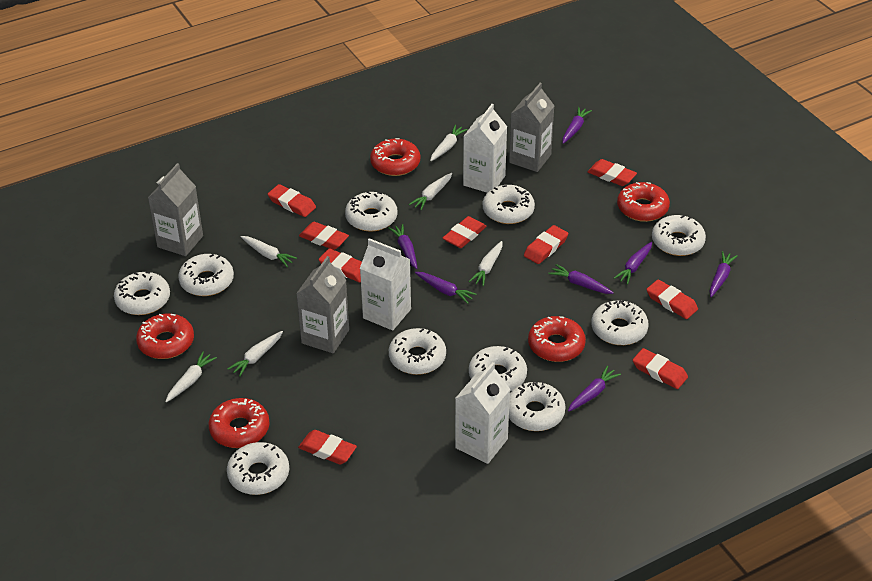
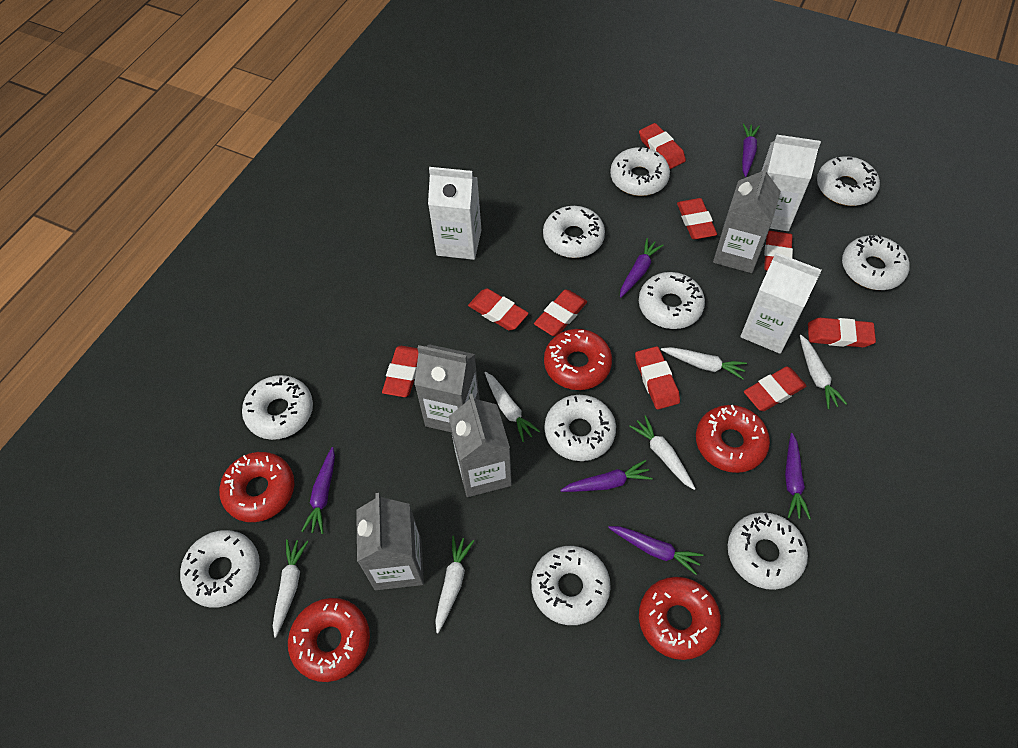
grey carton: 3 -> 4
purple carrot: 7 -> 6

